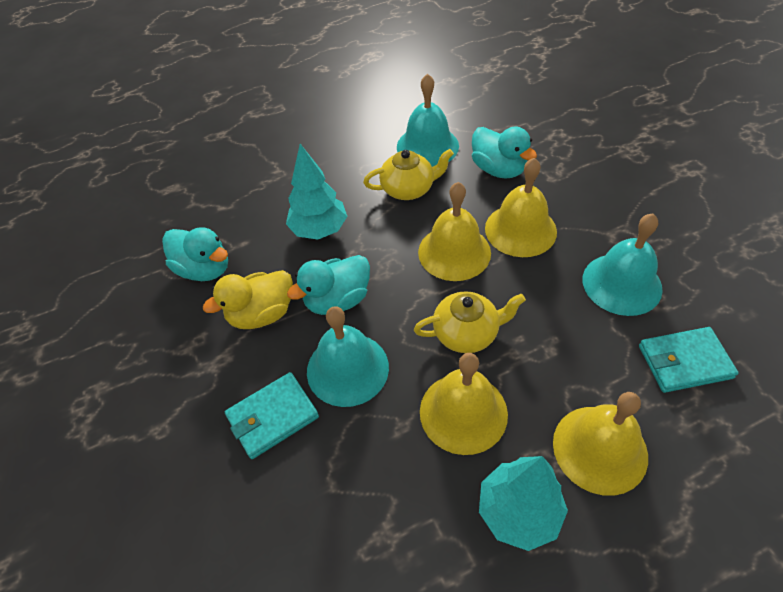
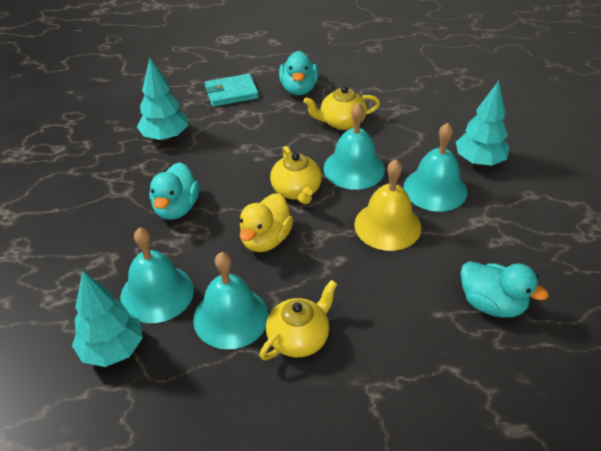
turquoise bell: 3 -> 4
turquoise tree: 2 -> 3
turquoise wallet: 2 -> 1
yellow bell: 4 -> 1
yellow teapot: 2 -> 3

